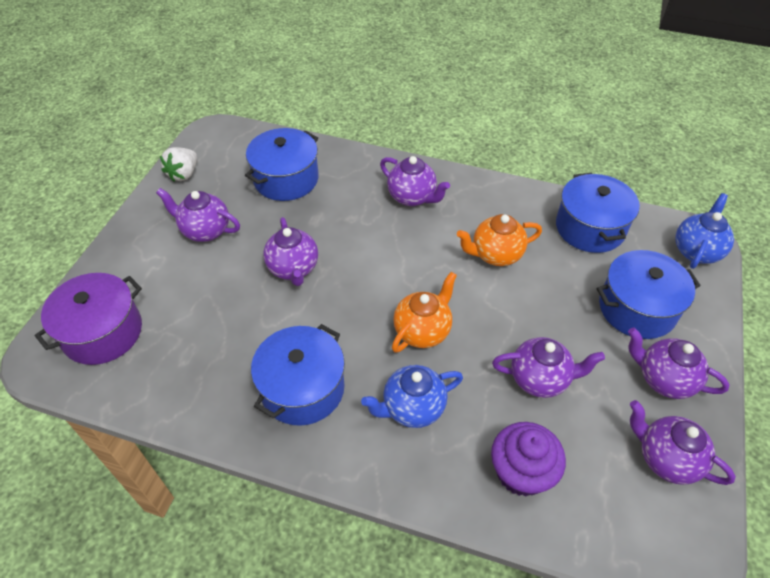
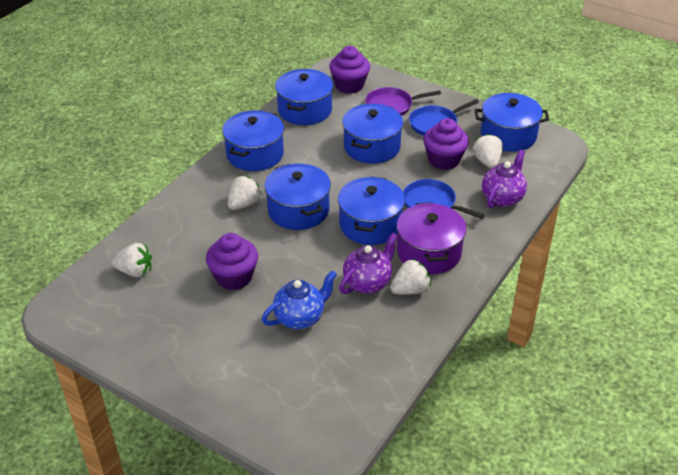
blue pan: 0 -> 2
blue pot: 4 -> 6
blue teapot: 2 -> 1
orange teapot: 2 -> 0
purple cupcake: 1 -> 3
purple pan: 0 -> 1
purple teapot: 6 -> 2
white strawberry: 1 -> 4

